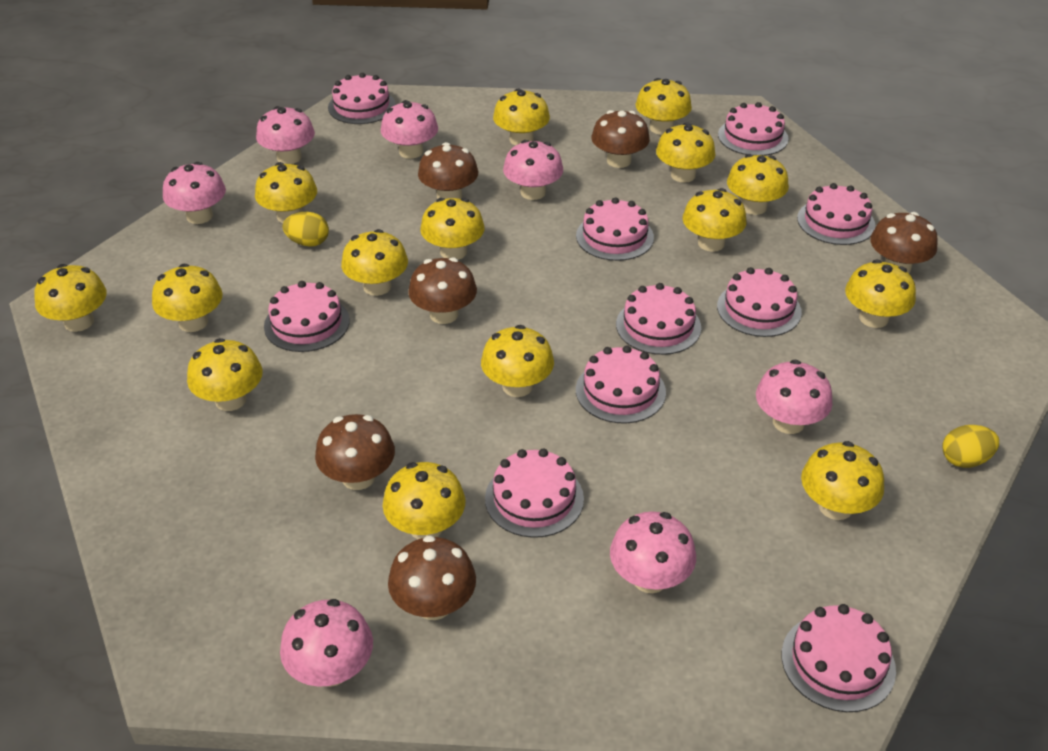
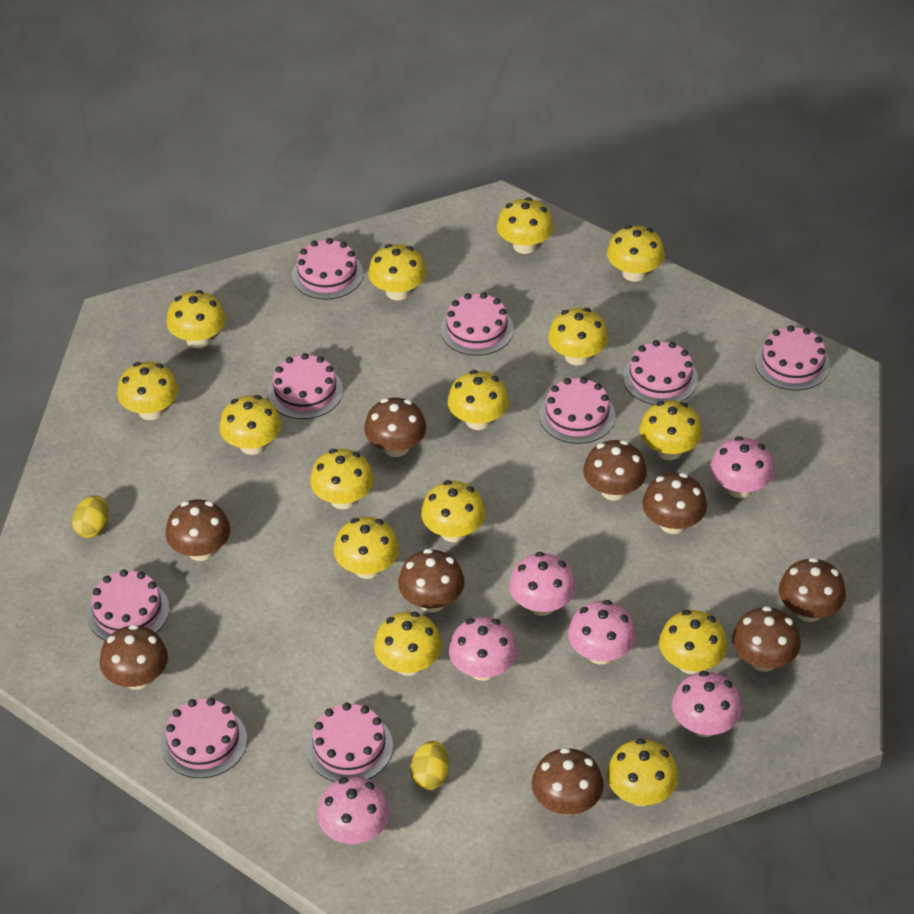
brown mushroom: 6 -> 9
pink cake: 10 -> 9
pink mushroom: 7 -> 6

